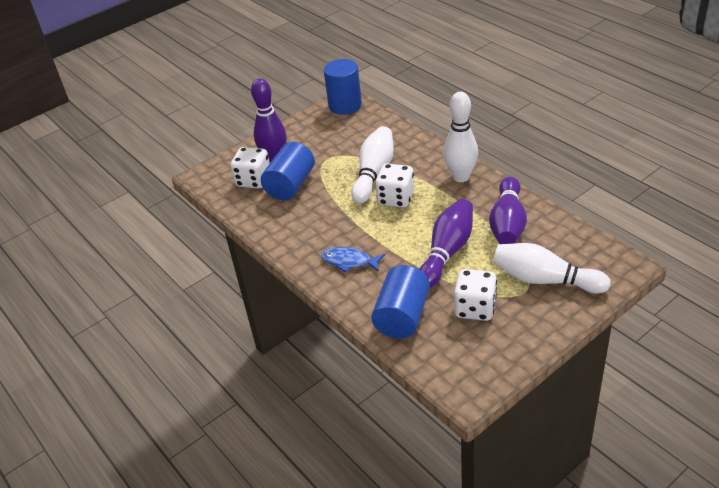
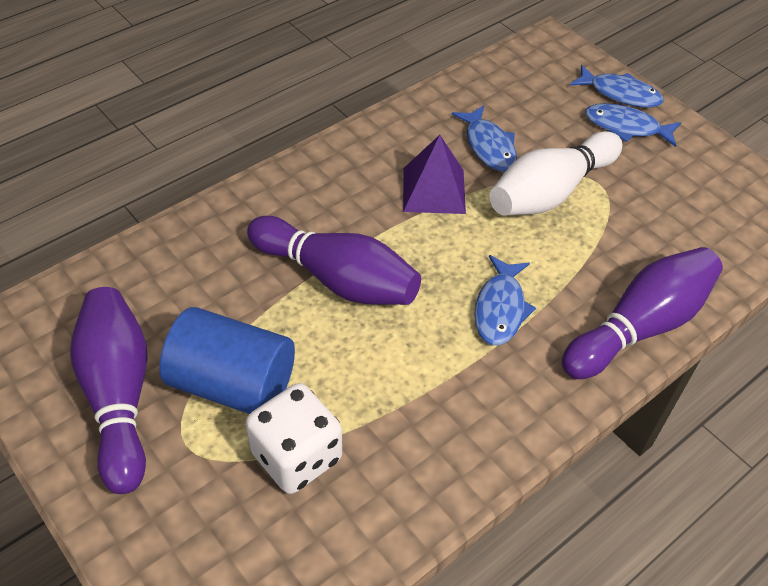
blue cylinder: 3 -> 1
blue fish: 1 -> 4
purple pyramid: 0 -> 1
white bowling pin: 3 -> 1
white dice: 3 -> 1

